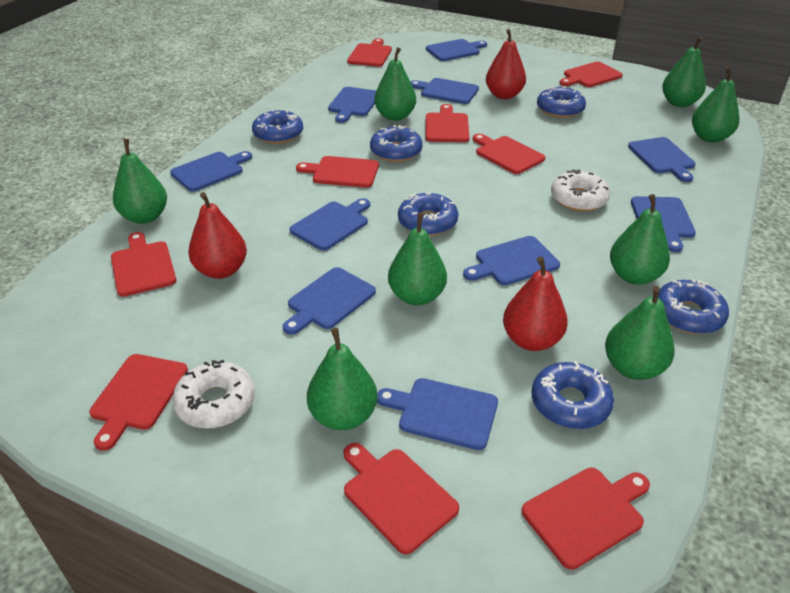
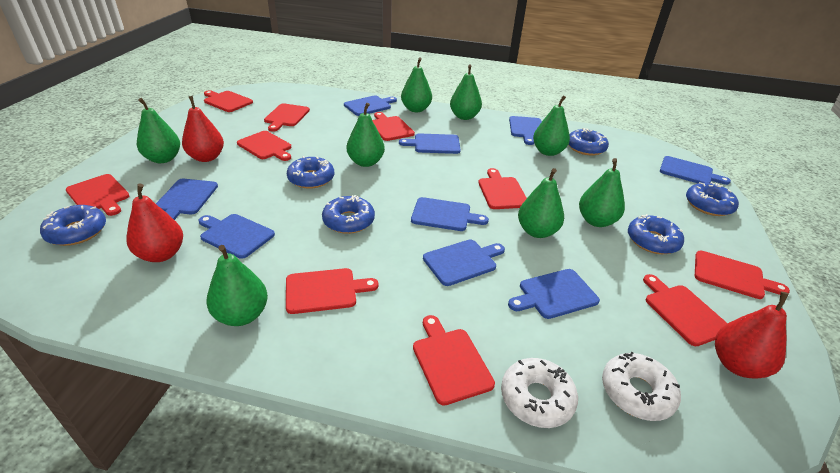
blue cutting board: 10 -> 9
red cutting board: 9 -> 10

